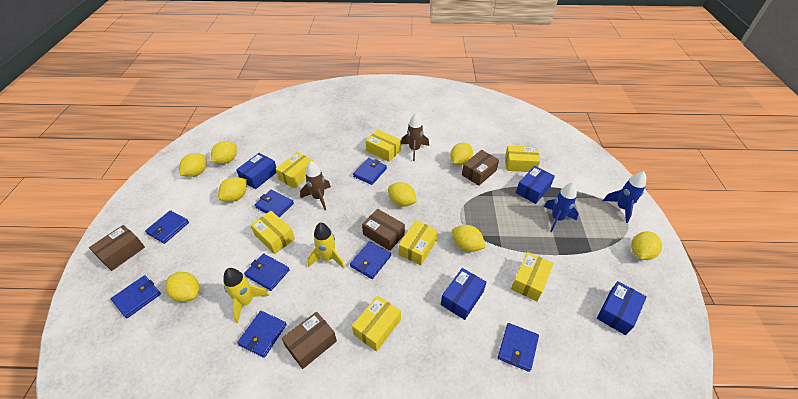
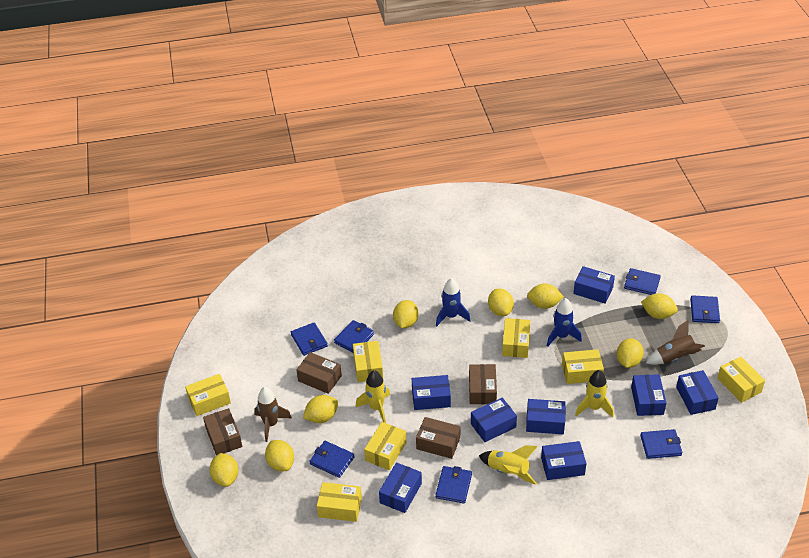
blue box: 4 -> 8
blue wallet: 8 -> 7
yellow rocket: 2 -> 3

